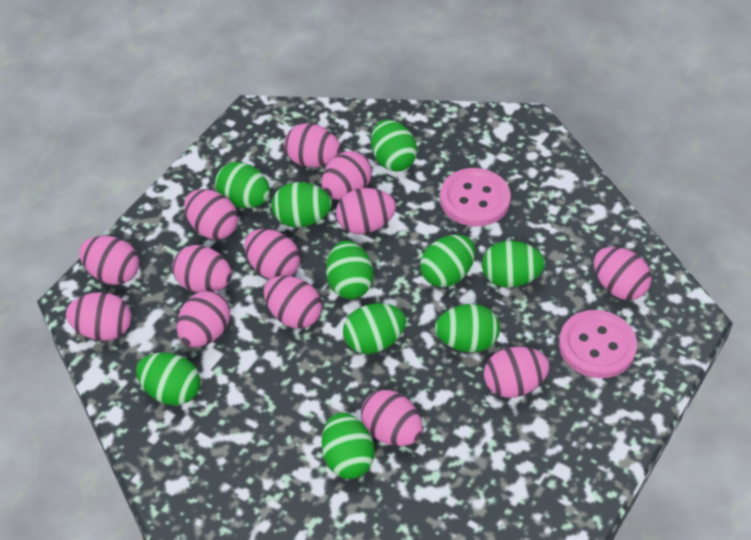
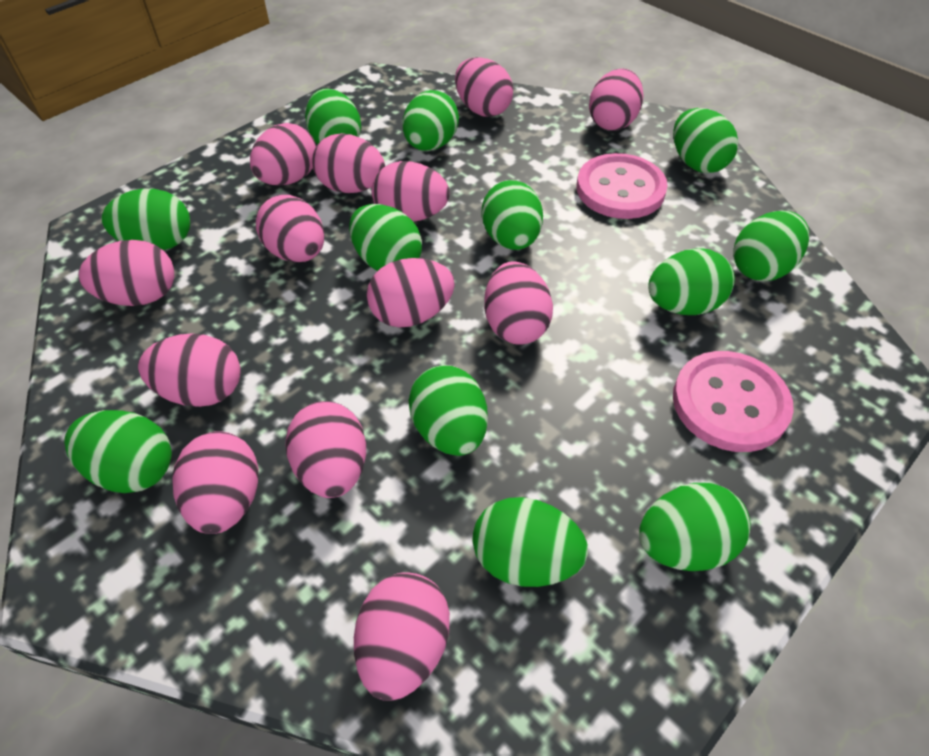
green egg: 10 -> 12

